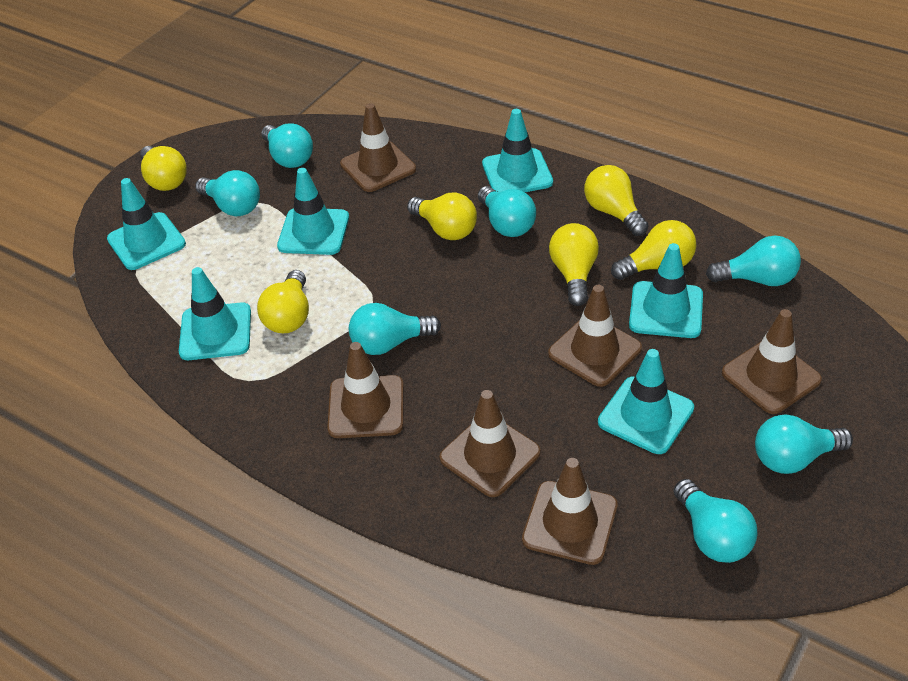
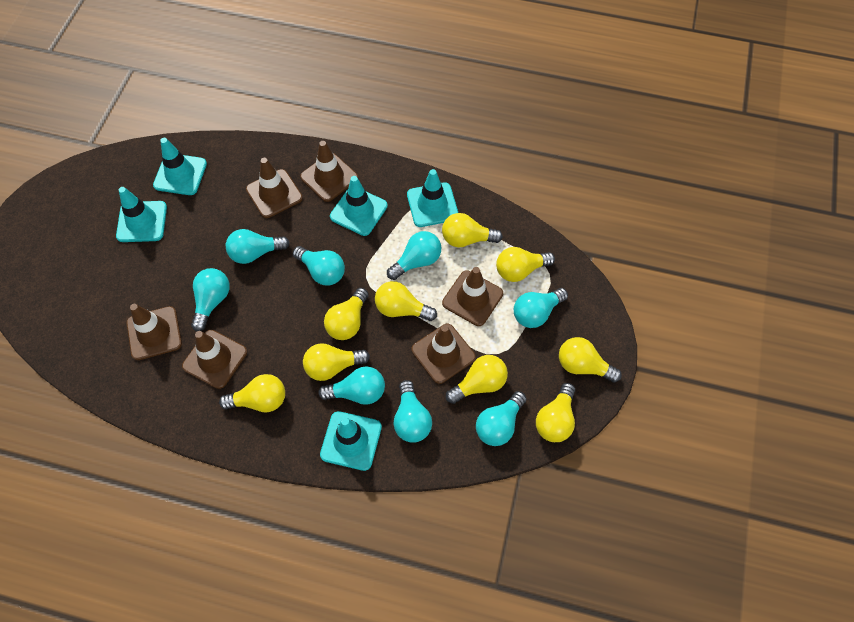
turquoise light bulb: 7 -> 8
turquoise traffic cone: 6 -> 5
yellow light bulb: 6 -> 9

